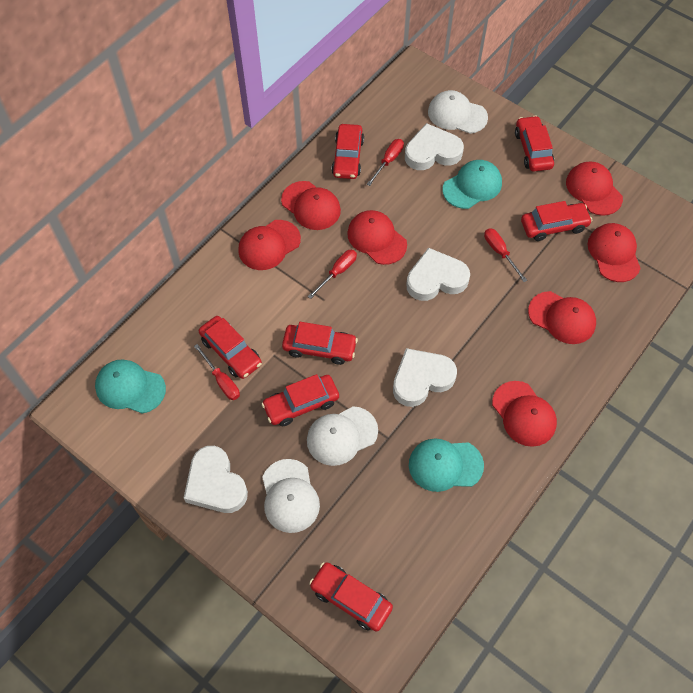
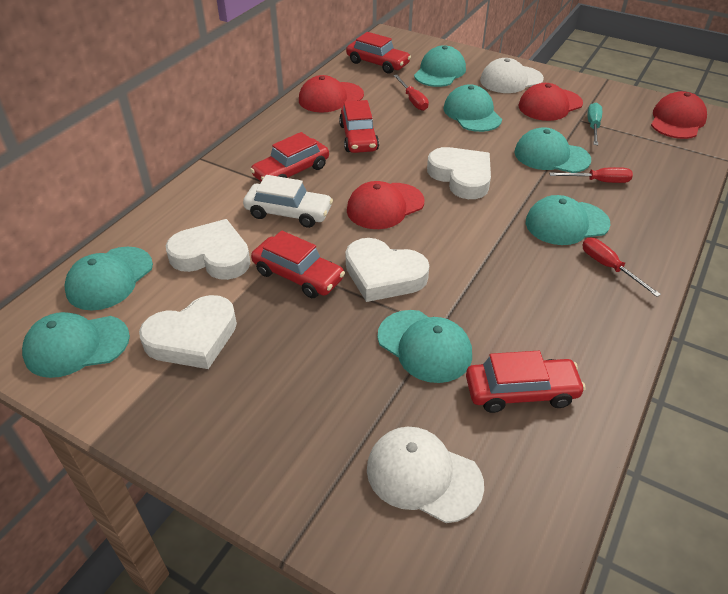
red cap: 7 -> 4
red car: 7 -> 5
red screwdriver: 4 -> 3
turquoise cap: 3 -> 7
turquoise screwdriver: 0 -> 1
white cap: 3 -> 2
white car: 0 -> 1

